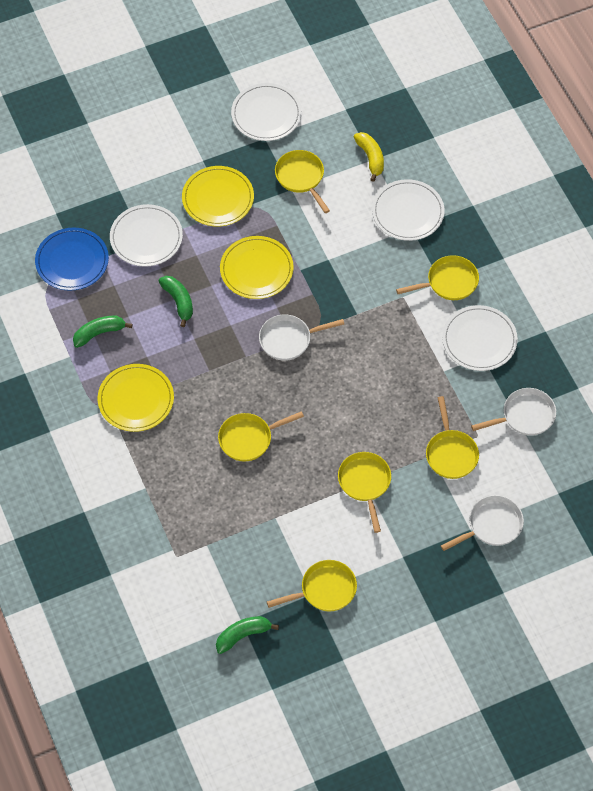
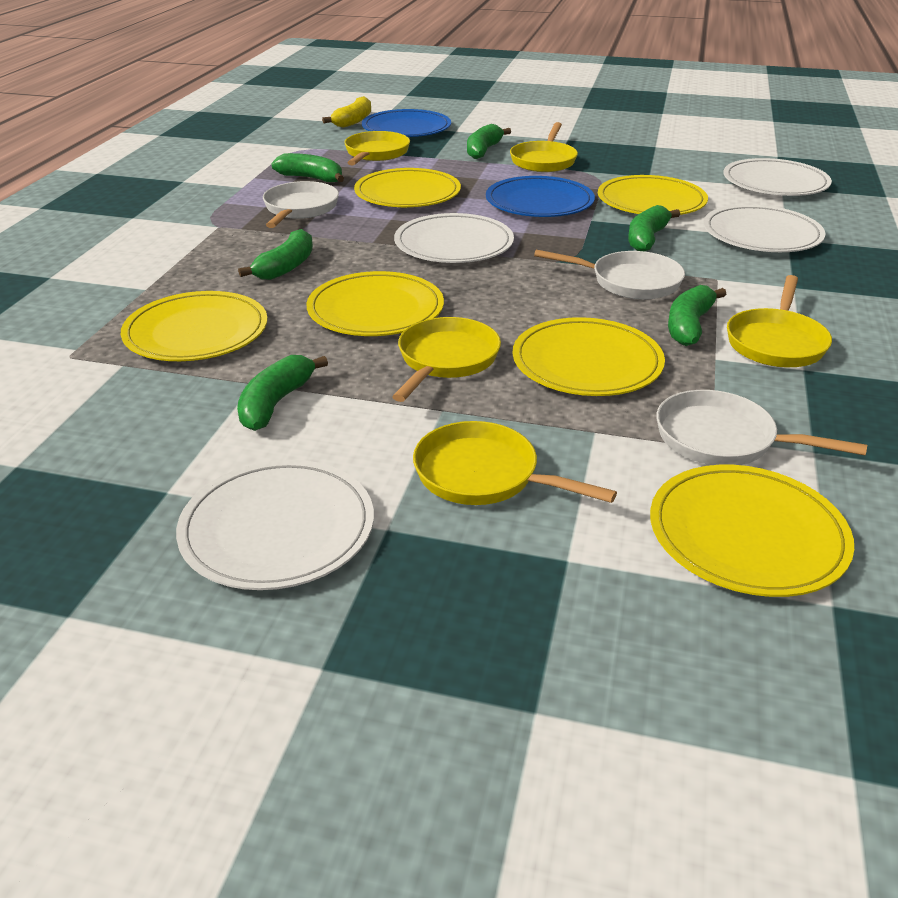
blue plate: 1 -> 2
green banana: 3 -> 6
yellow pan: 6 -> 5
yellow plate: 3 -> 6

